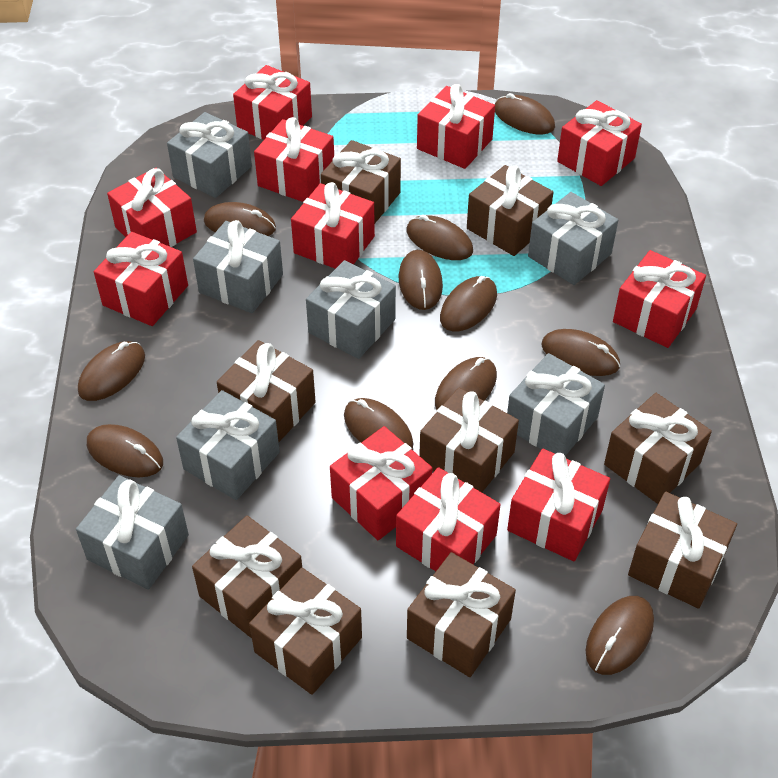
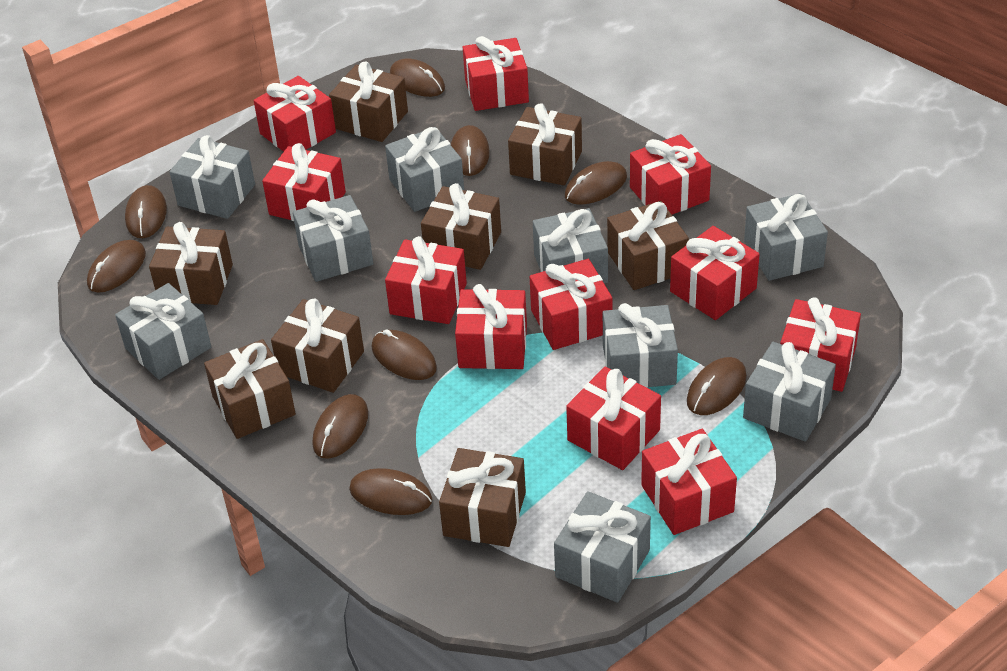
brown gift: 9 -> 8
brown mouse: 11 -> 9
grey gift: 7 -> 9

